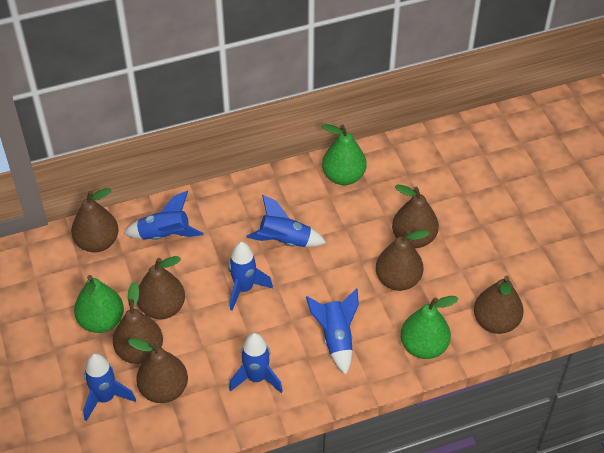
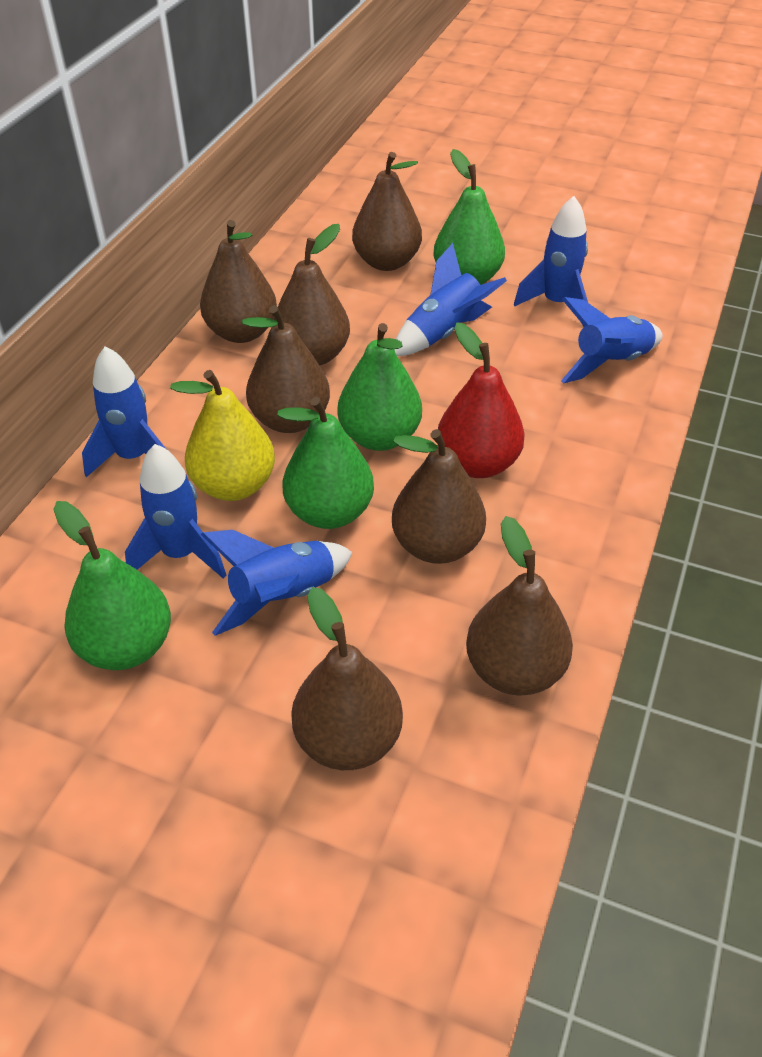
green pear: 3 -> 4
red pear: 0 -> 1
yellow pear: 0 -> 1

